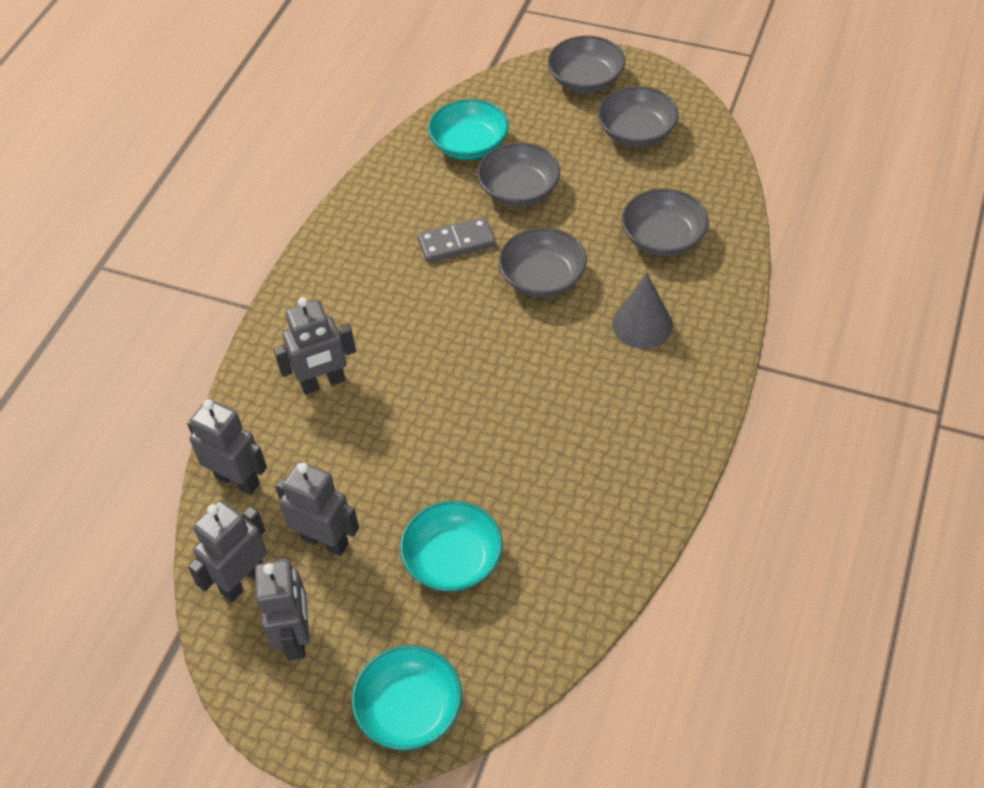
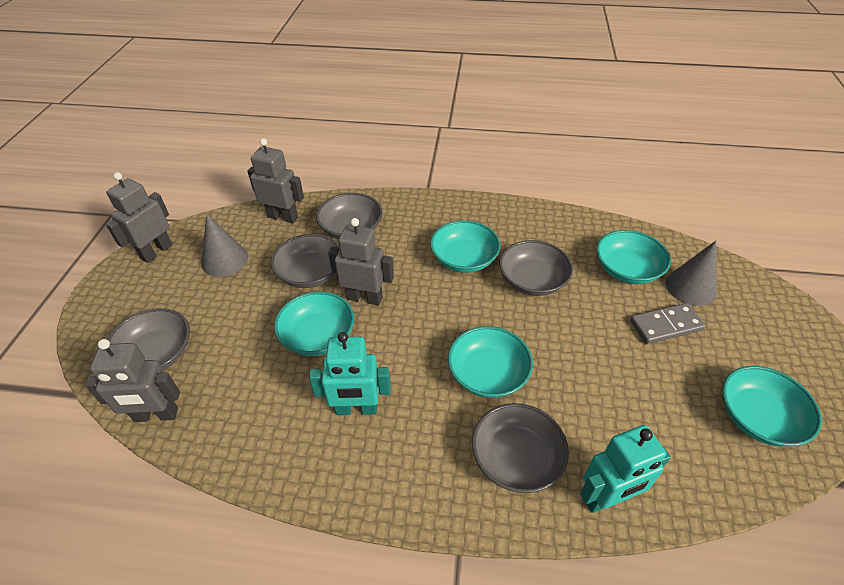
grey cone: 1 -> 2
grey robot: 5 -> 4
turquoise bowl: 3 -> 5
turquoise robot: 0 -> 2

